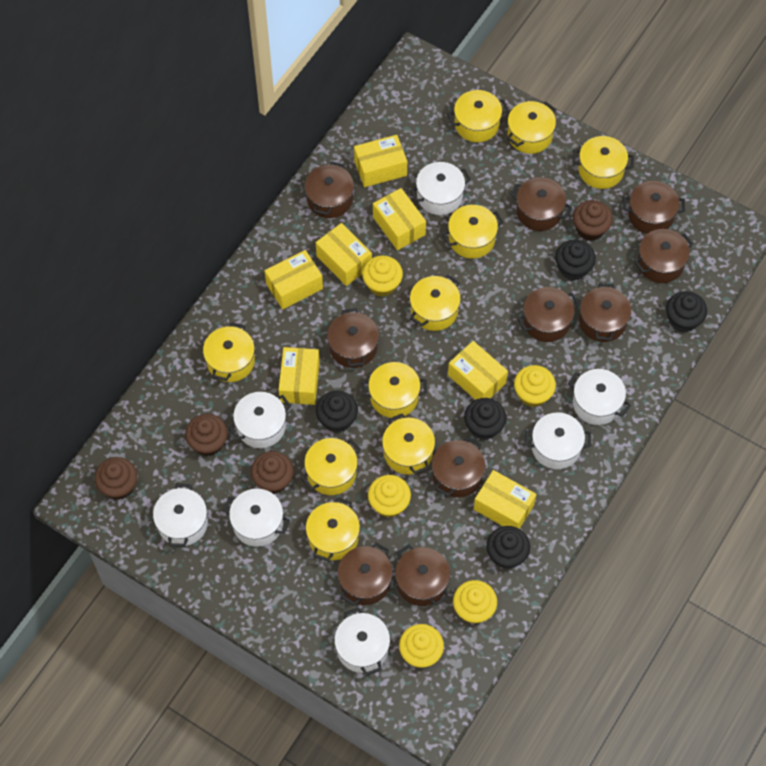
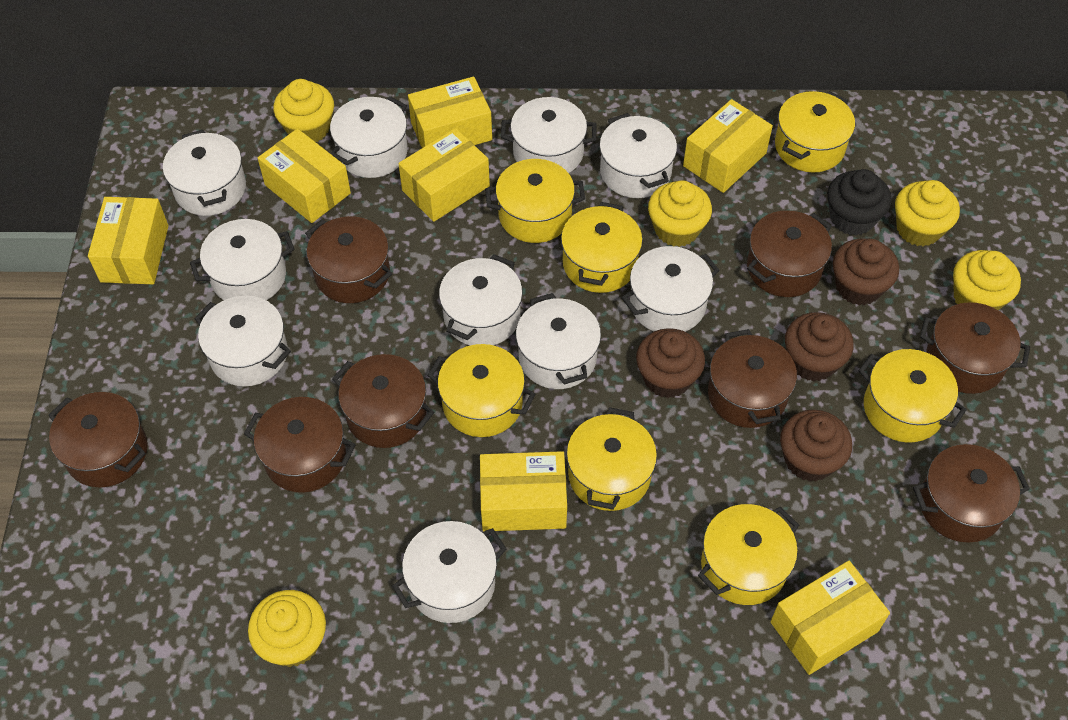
black cupcake: 5 -> 1
brown pot: 10 -> 8
white pot: 7 -> 10
yellow pot: 10 -> 7

